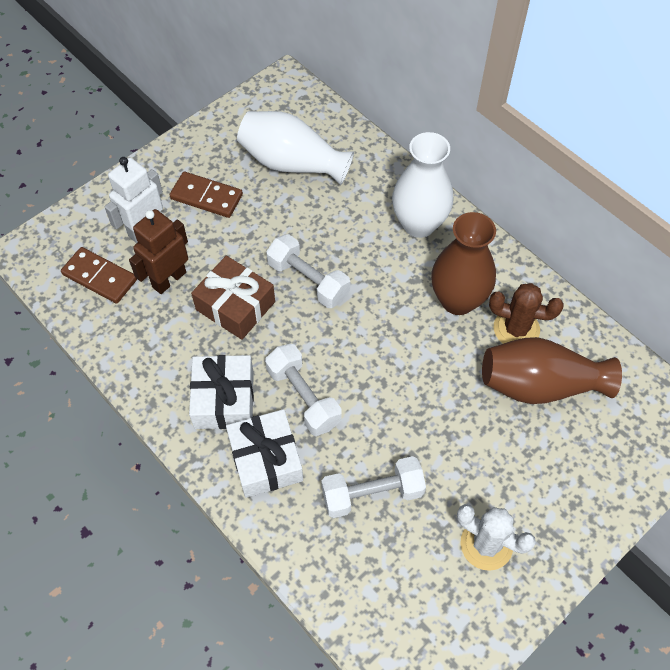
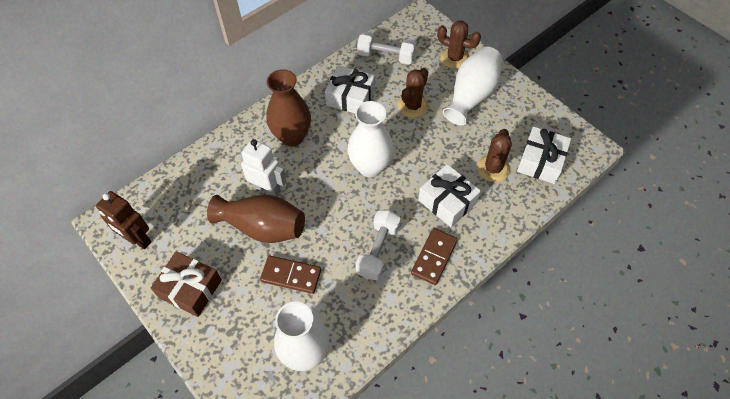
brown cactus: 1 -> 3
white cactus: 1 -> 0
white dumbbell: 3 -> 2
white gift: 2 -> 3
white vase: 2 -> 3

